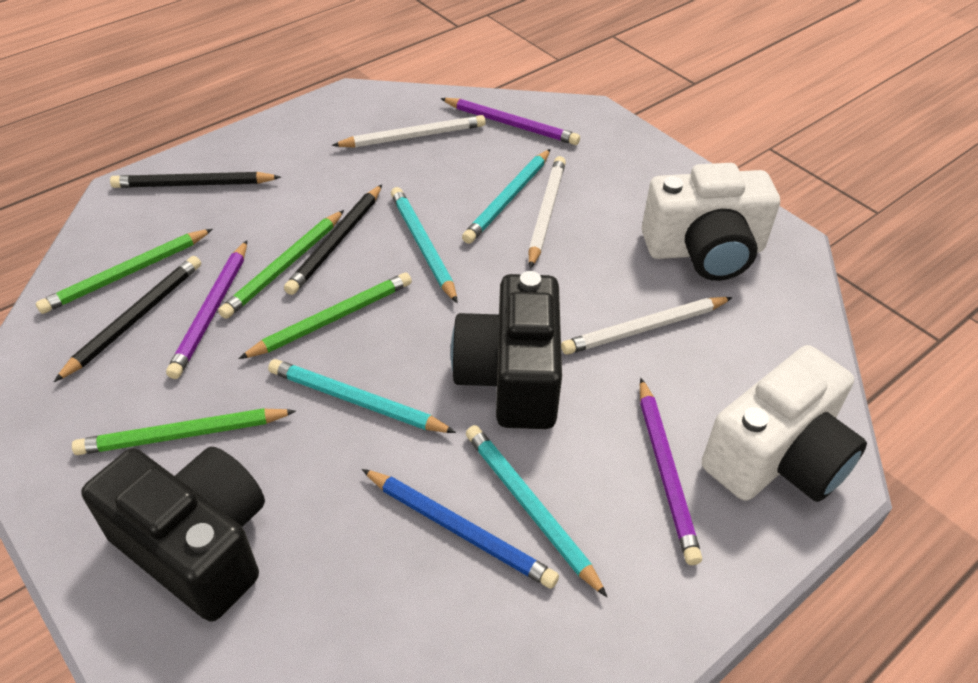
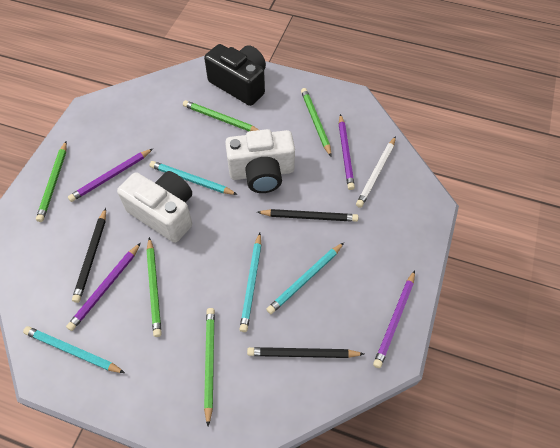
black camera: 2 -> 1
blue pencil: 1 -> 0
green pencil: 4 -> 5
purple pencil: 3 -> 4
white pencil: 3 -> 1

